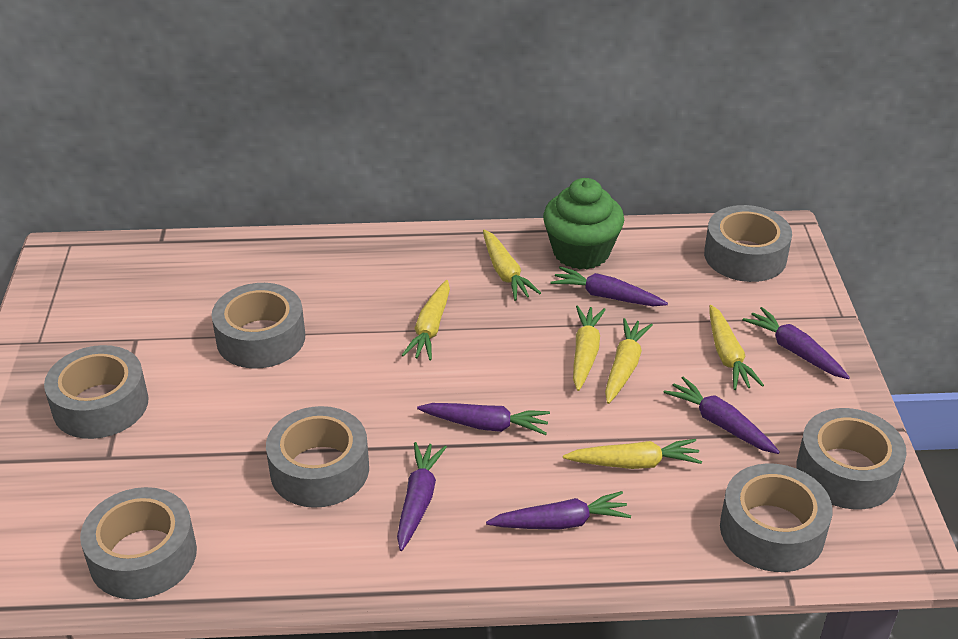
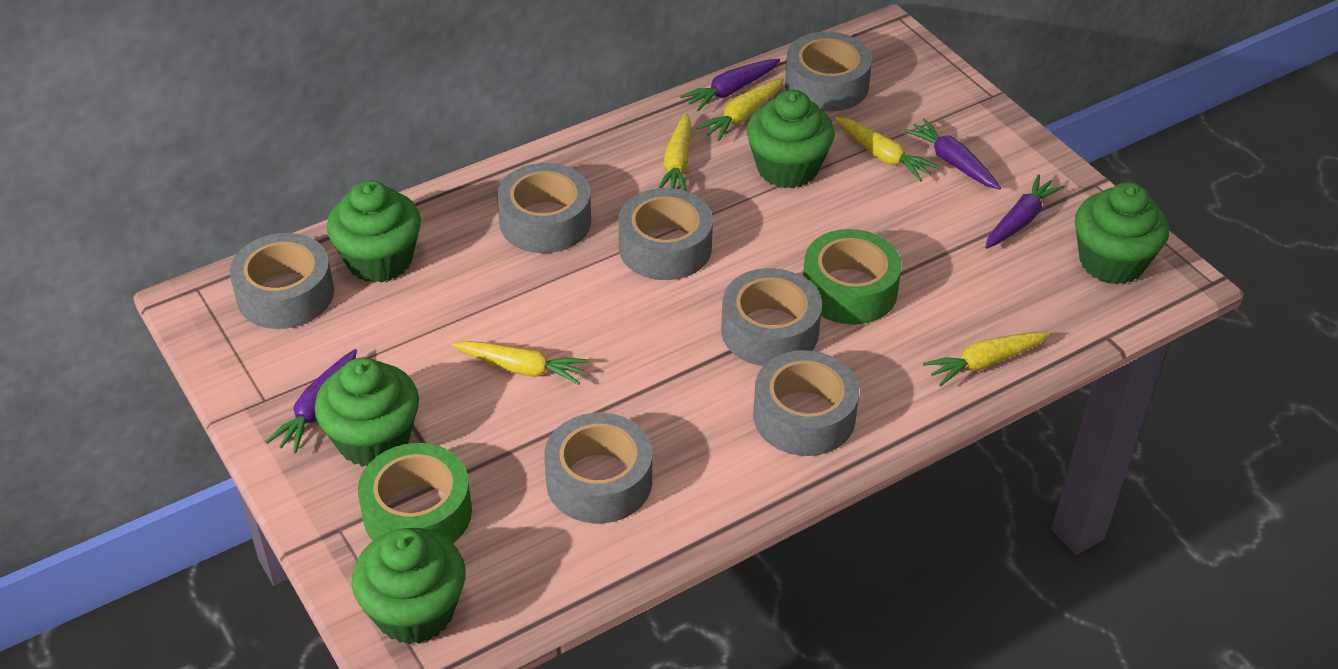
green cupcake: 1 -> 5
green tape: 0 -> 2
purple carrot: 6 -> 4
yellow carrot: 6 -> 5

